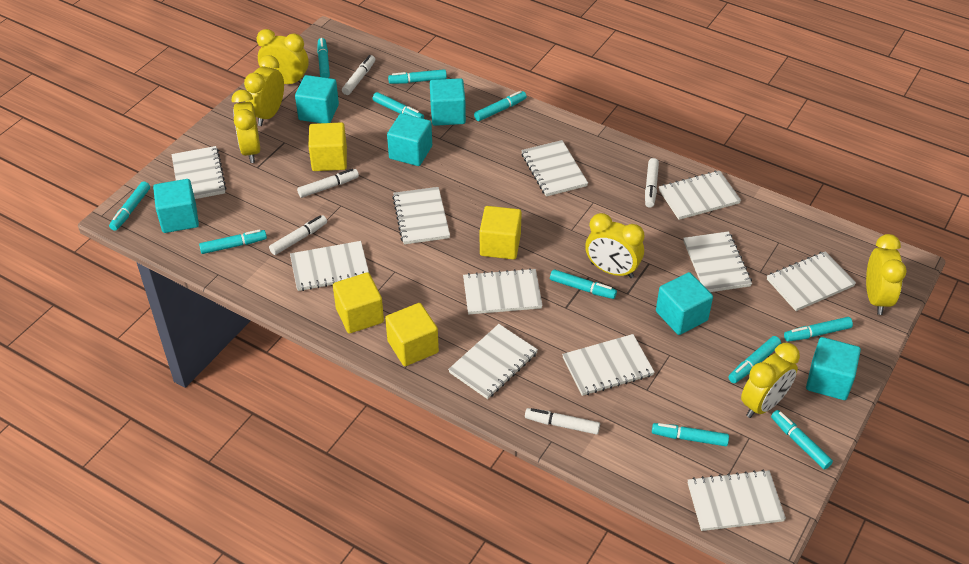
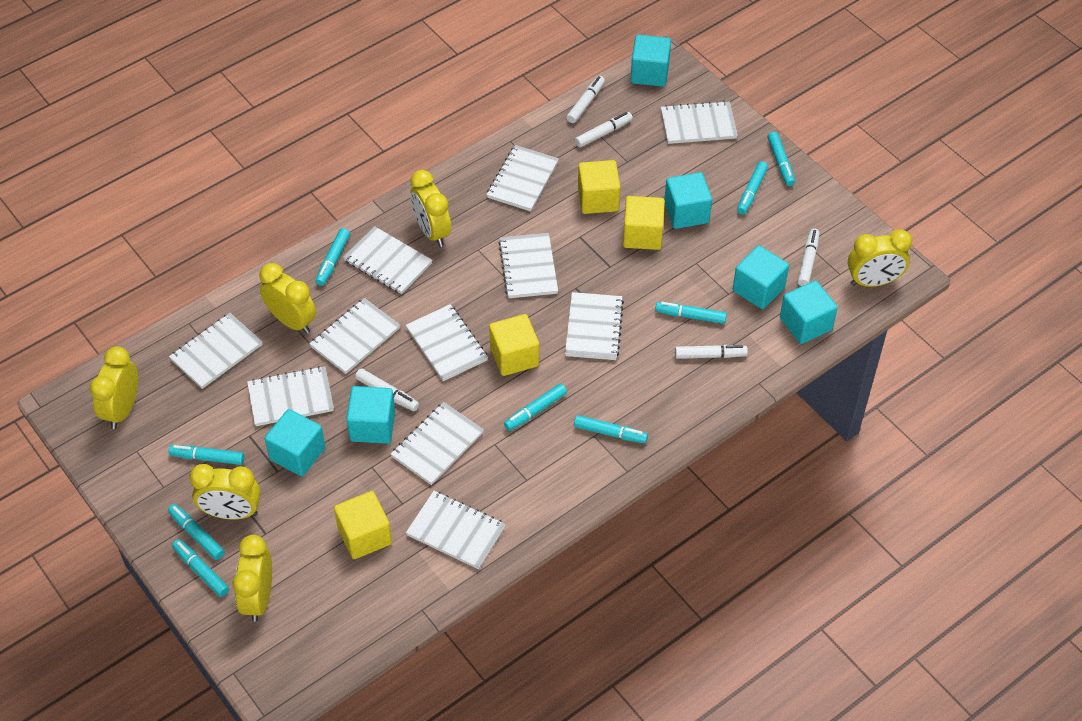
turquoise marker: 11 -> 9

